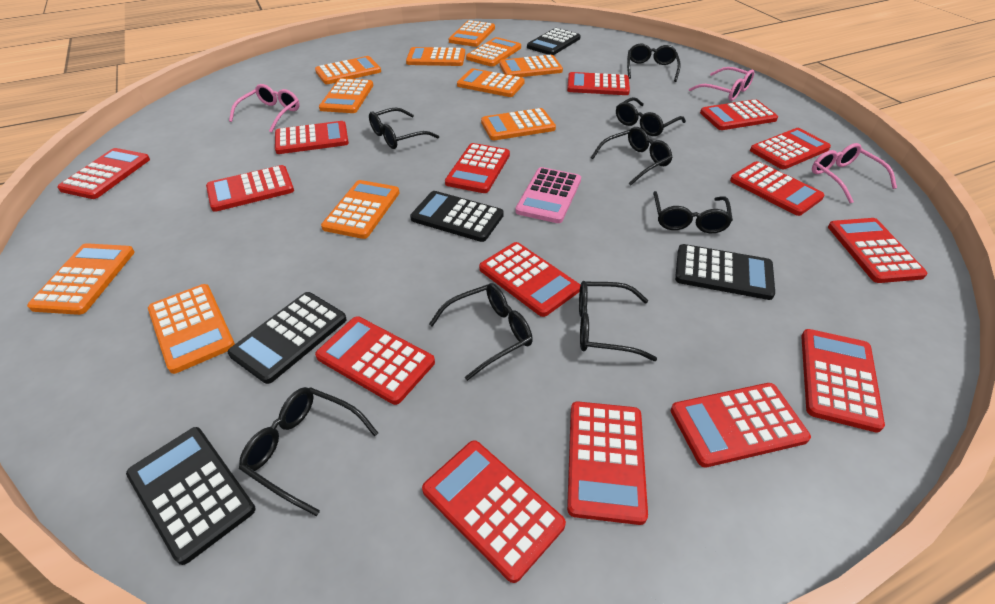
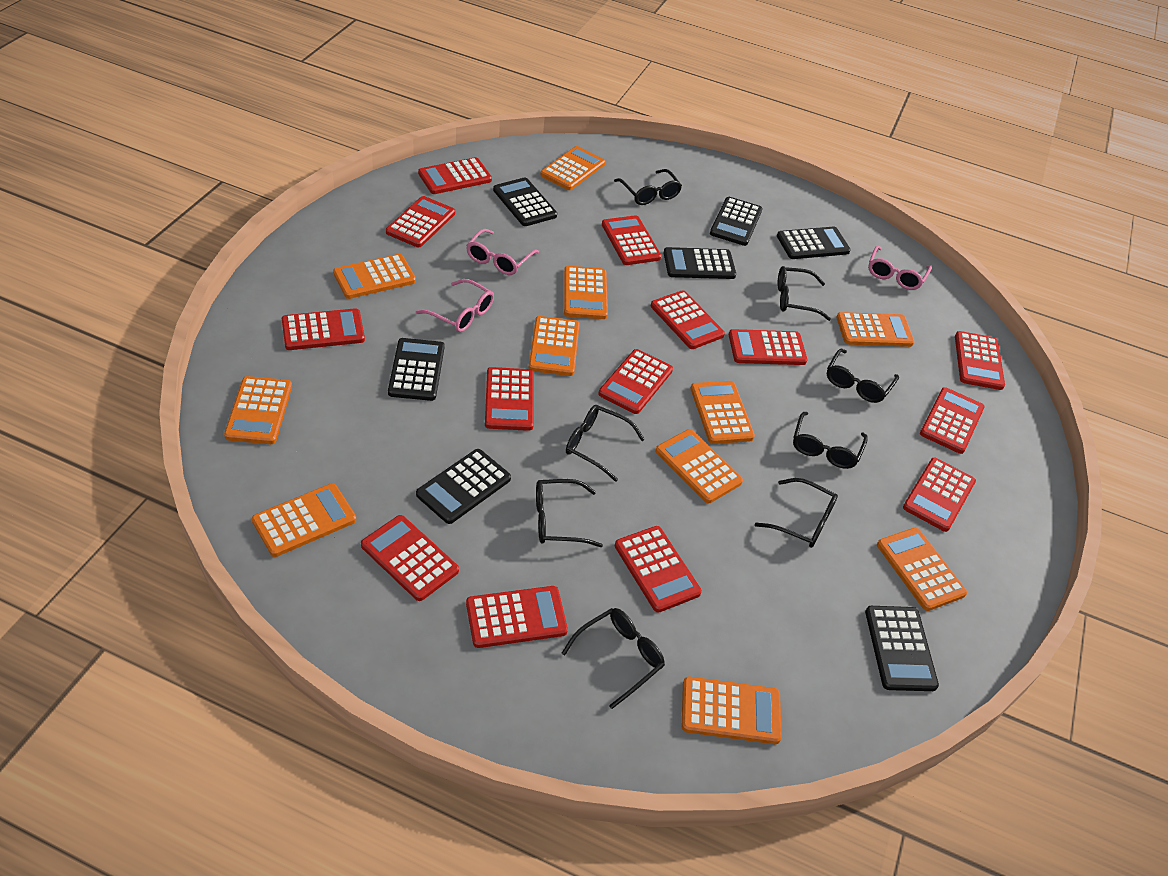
black calculator: 5 -> 7
pink calculator: 1 -> 0
red calculator: 15 -> 14

